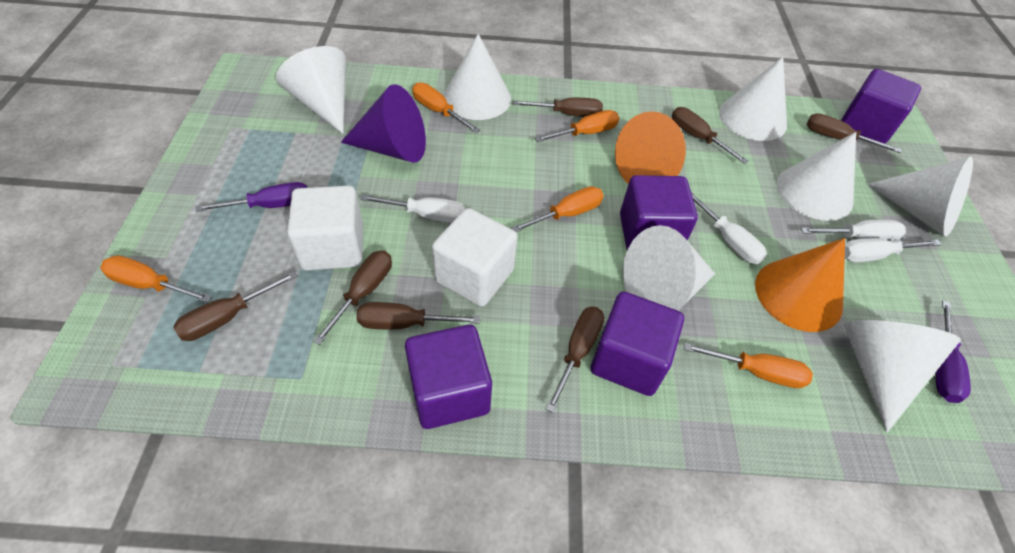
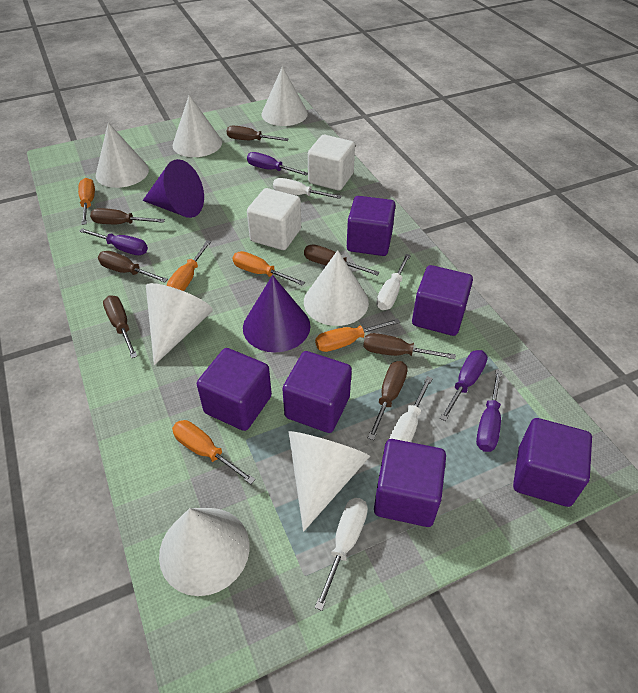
orange cone: 2 -> 0
purple cone: 1 -> 2
purple cube: 4 -> 6
purple screwdriver: 2 -> 4

